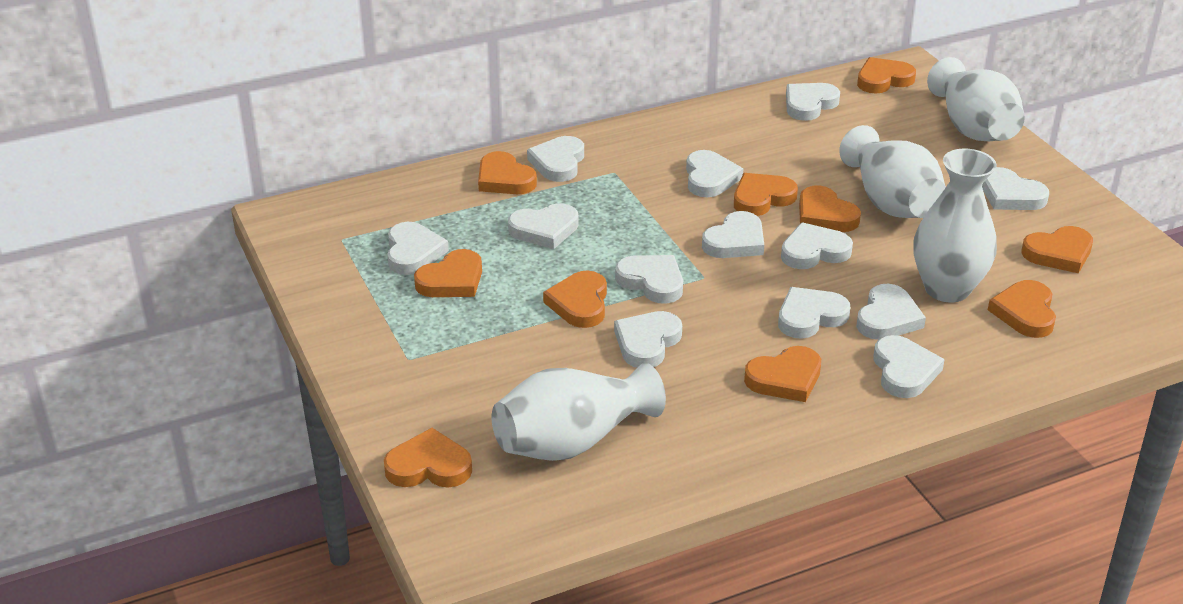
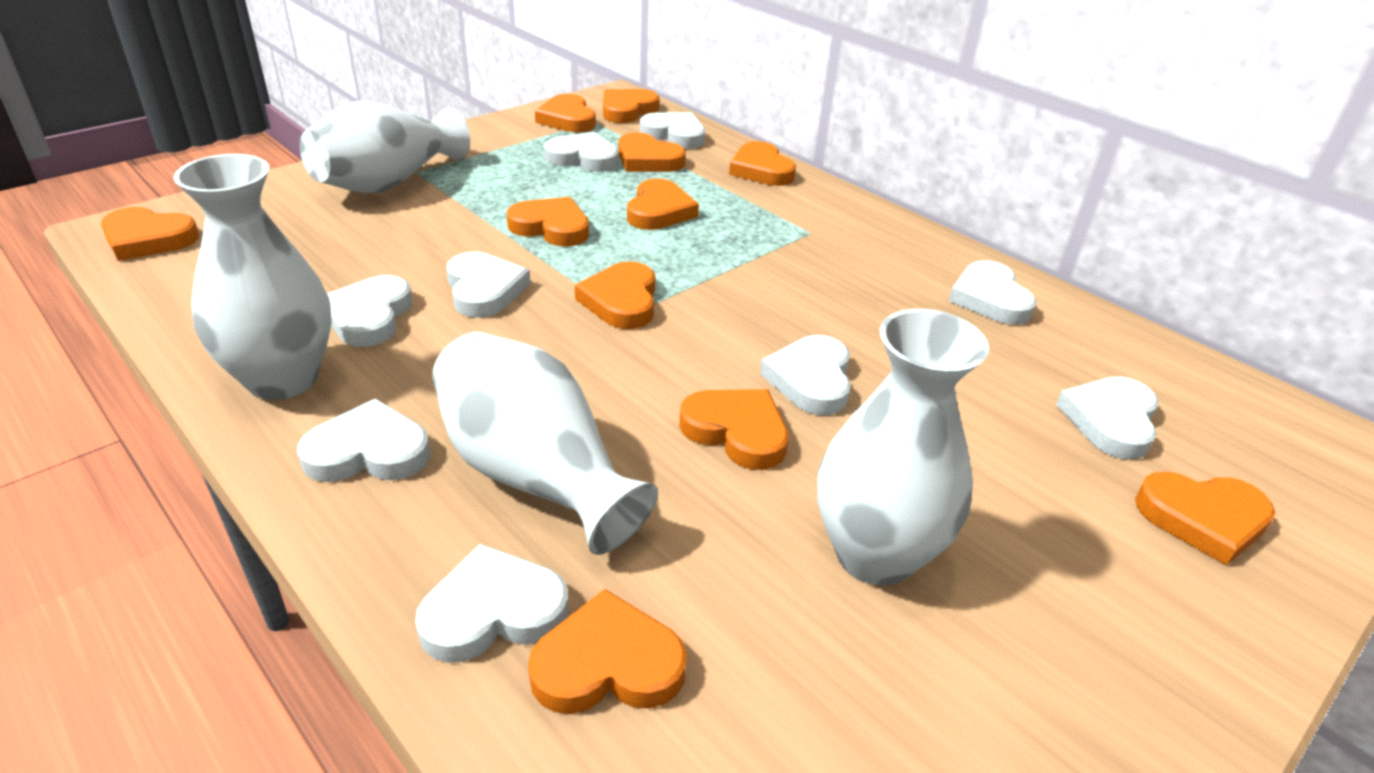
orange heart: 10 -> 11
white heart: 13 -> 9

